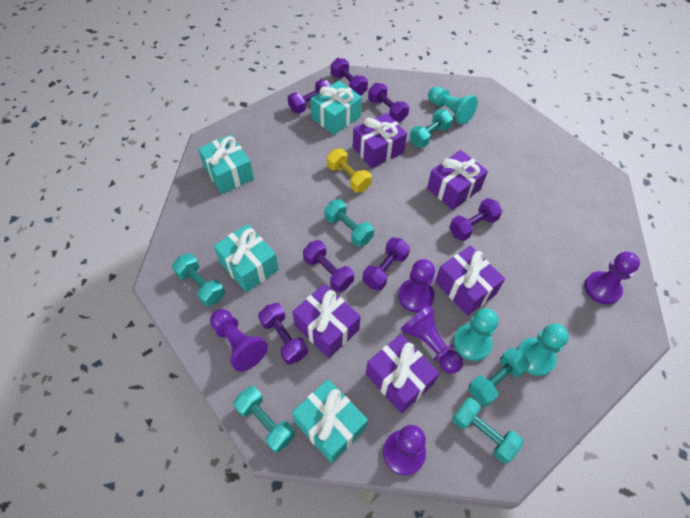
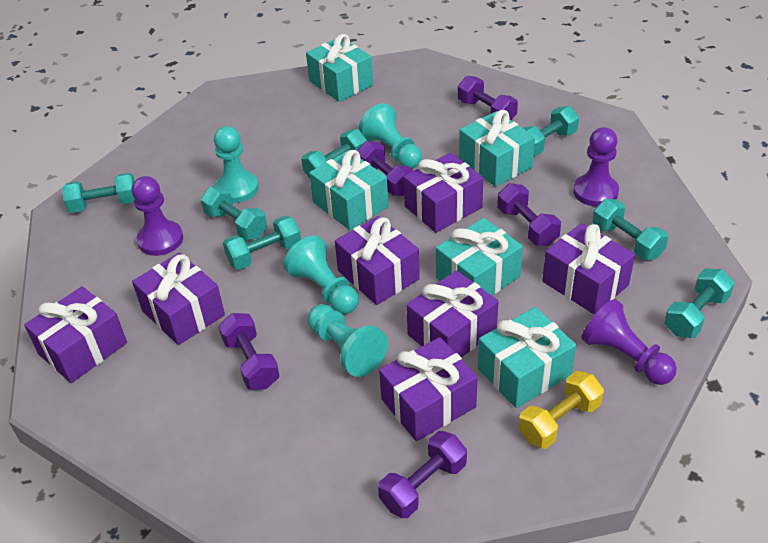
purple dumbbell: 7 -> 5
purple gift: 5 -> 7
purple pawn: 5 -> 3
turquoise dumbbell: 6 -> 7
turquoise gift: 4 -> 5
turquoise pawn: 3 -> 4

